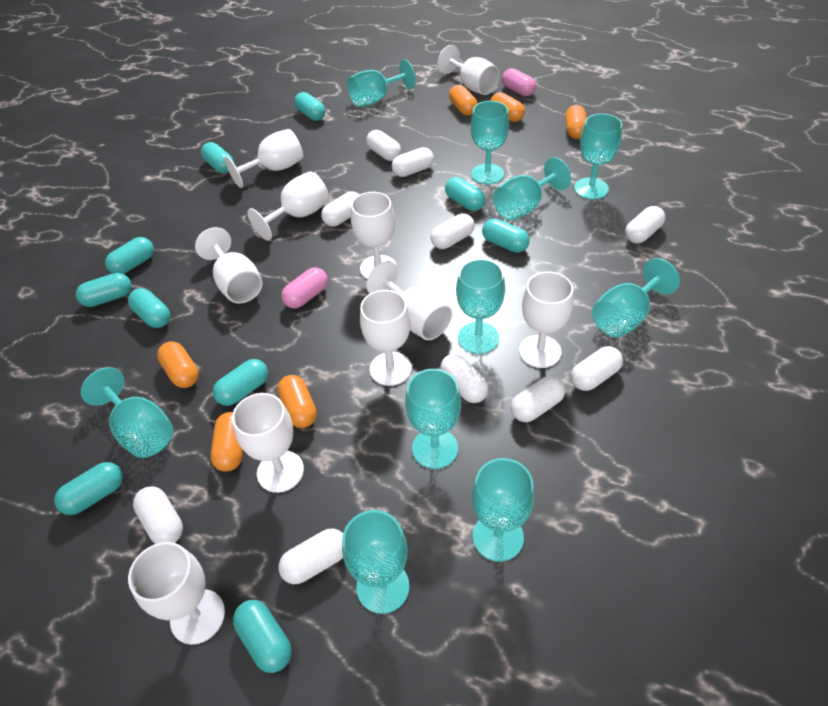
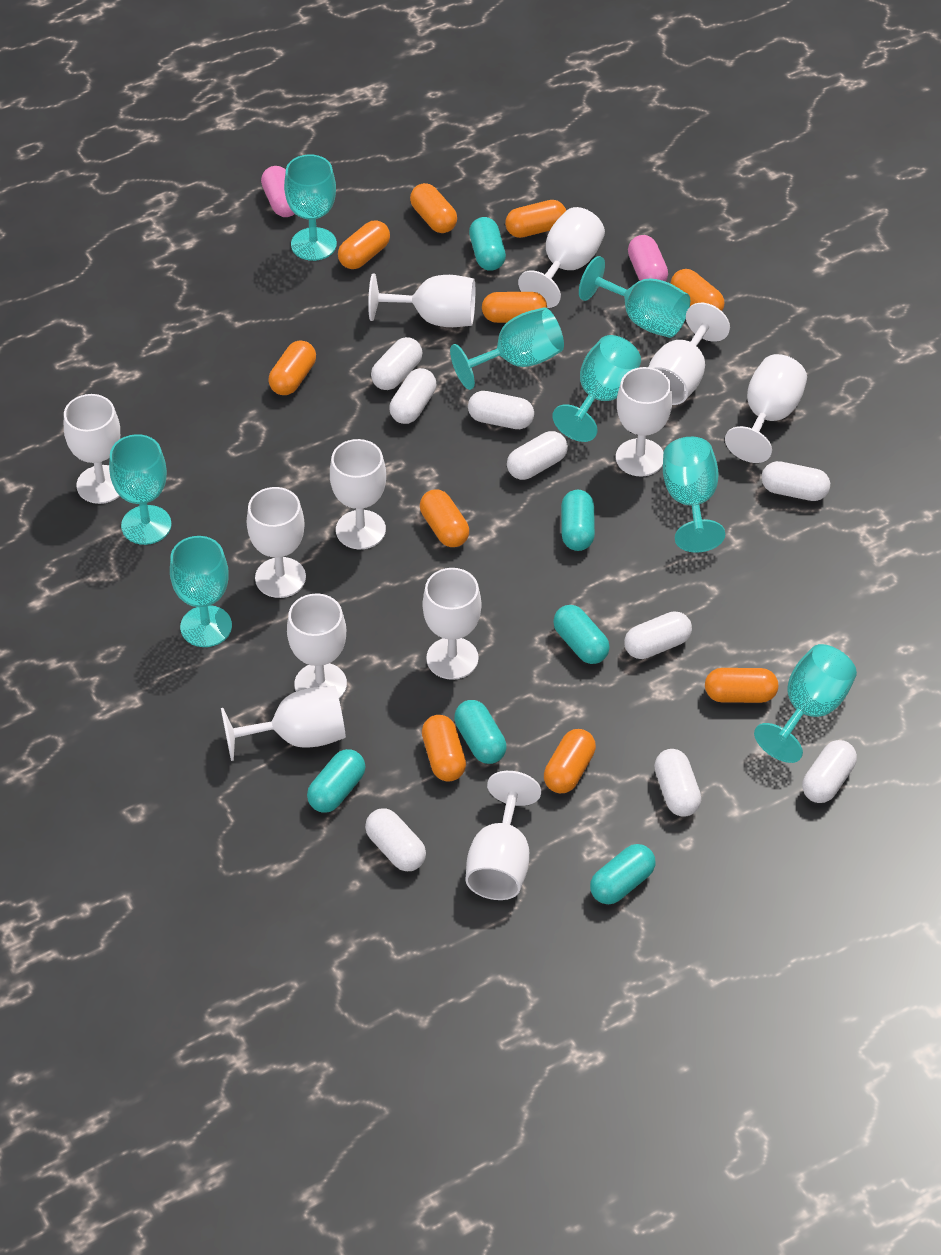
orange capsule: 6 -> 10
turquoise capsule: 10 -> 6
turquoise goblet: 10 -> 8
white capsule: 10 -> 9
white goblet: 10 -> 12

